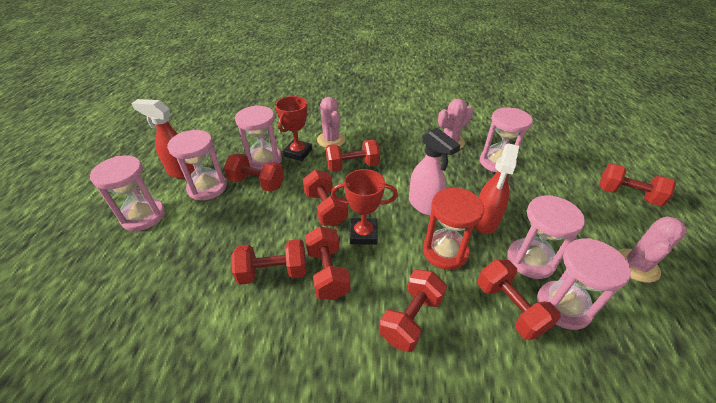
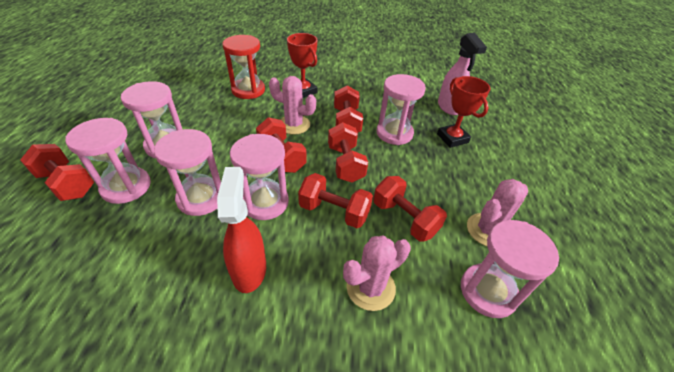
red dumbbell: 8 -> 6
red spray bottle: 2 -> 1

